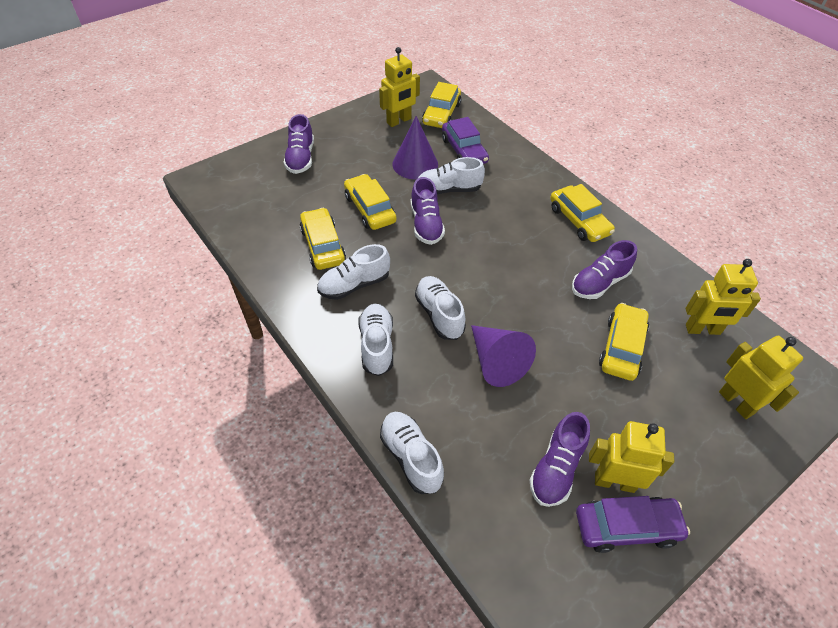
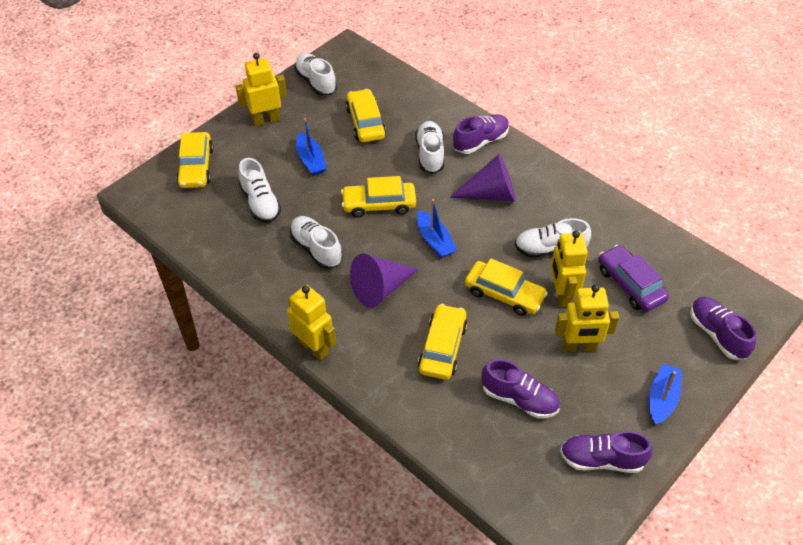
blue boat: 0 -> 3
purple car: 2 -> 1

